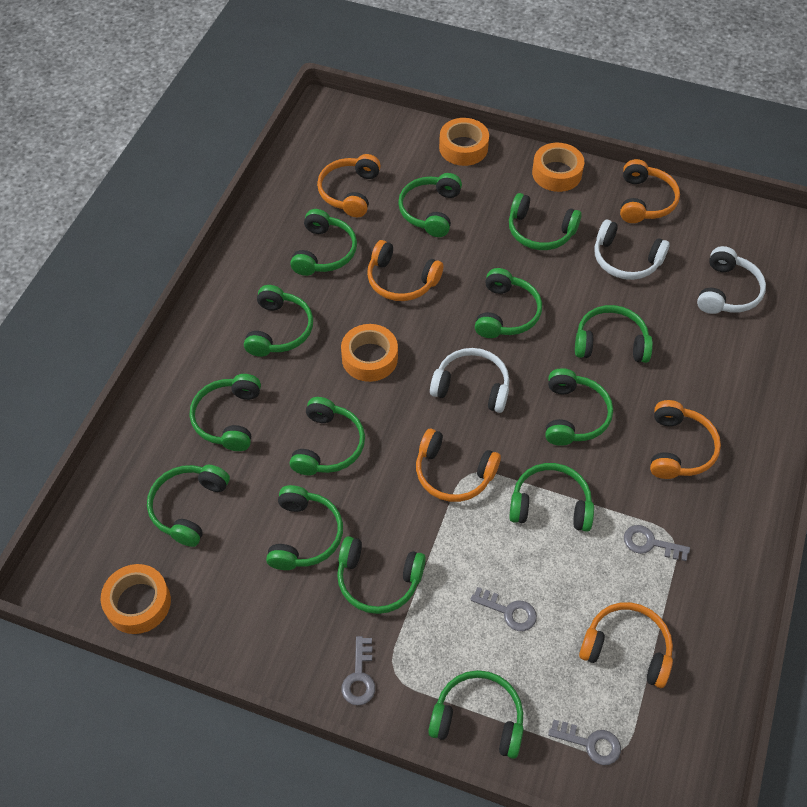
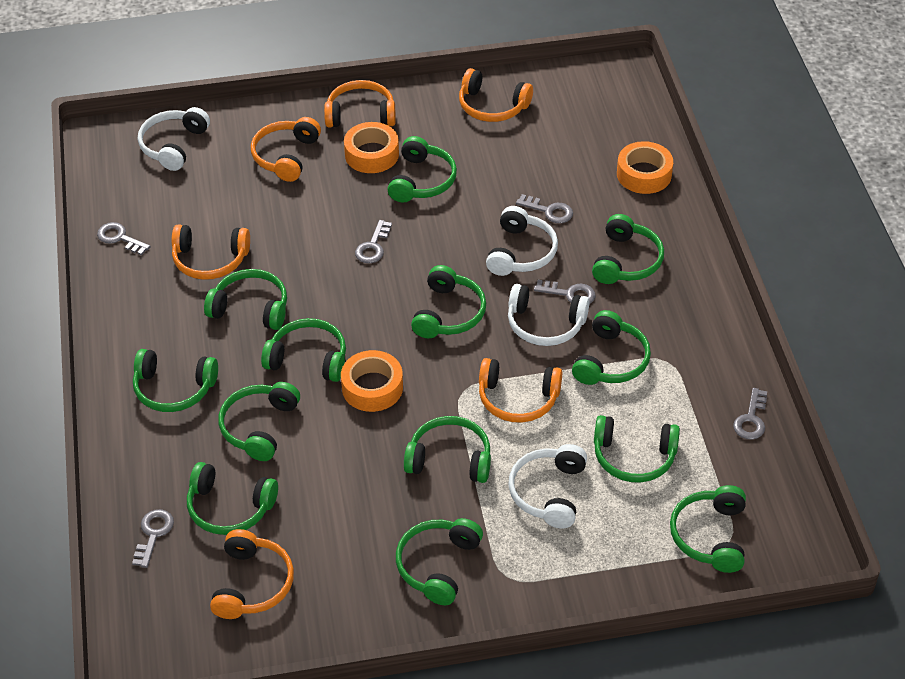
green headphones: 14 -> 13
grey key: 4 -> 6
orange tape: 4 -> 3
white headphones: 3 -> 4

